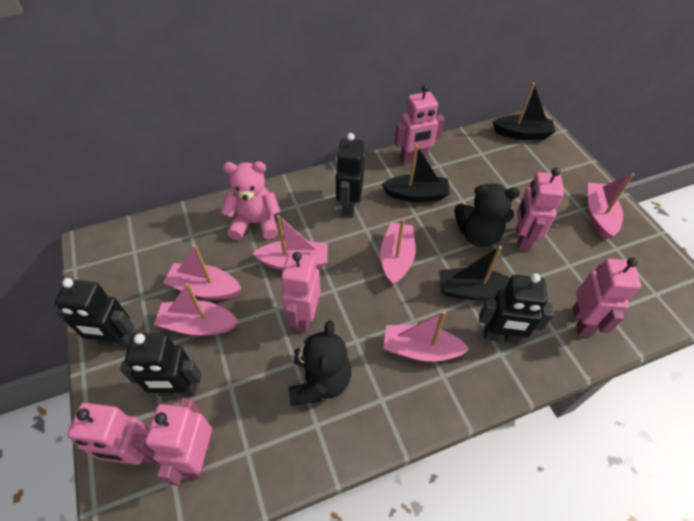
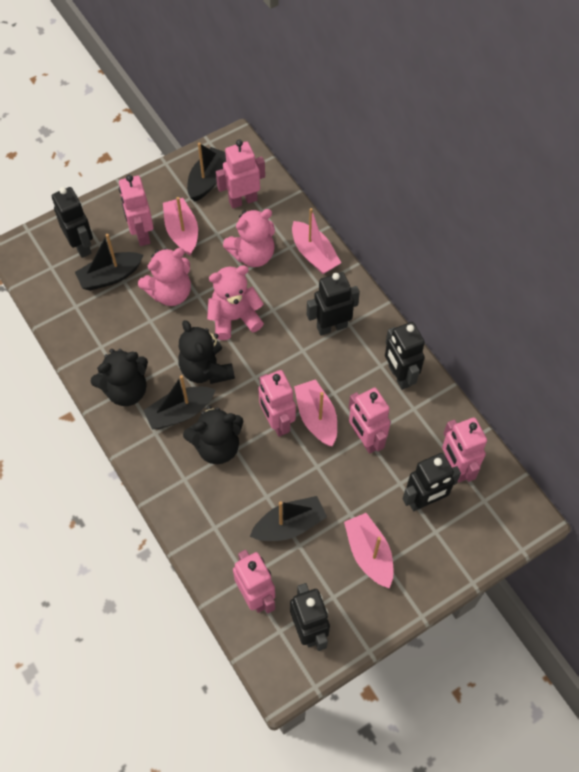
black boat: 3 -> 4
black robot: 4 -> 5
black teddy bear: 2 -> 3
pink boat: 6 -> 4
pink teddy bear: 1 -> 3

